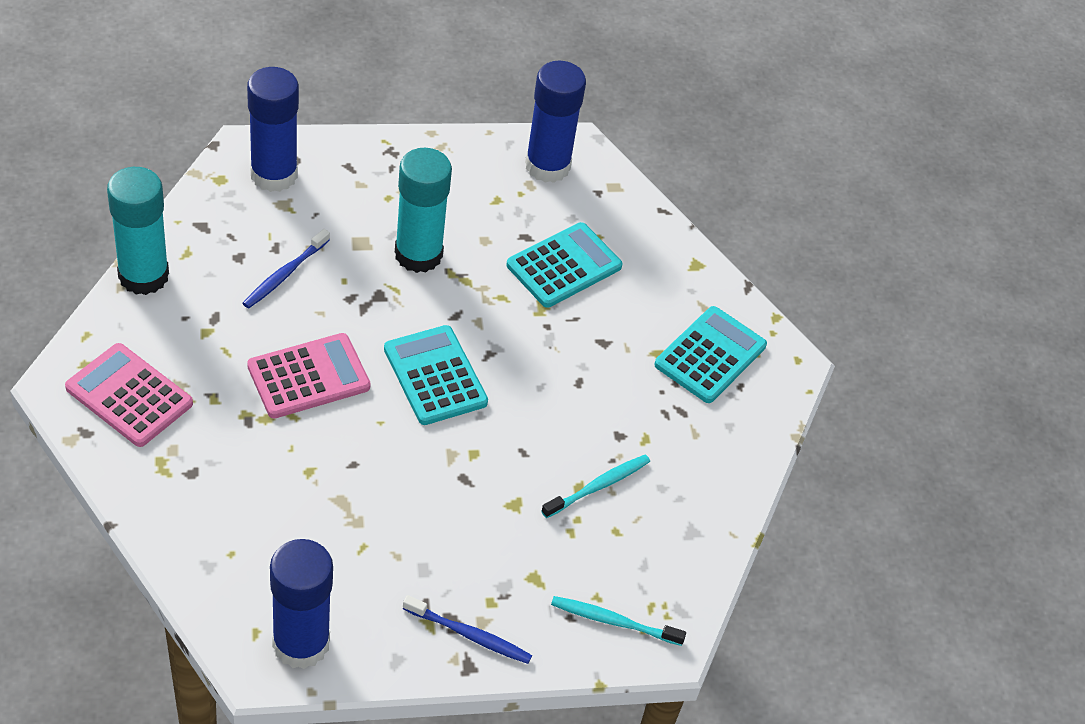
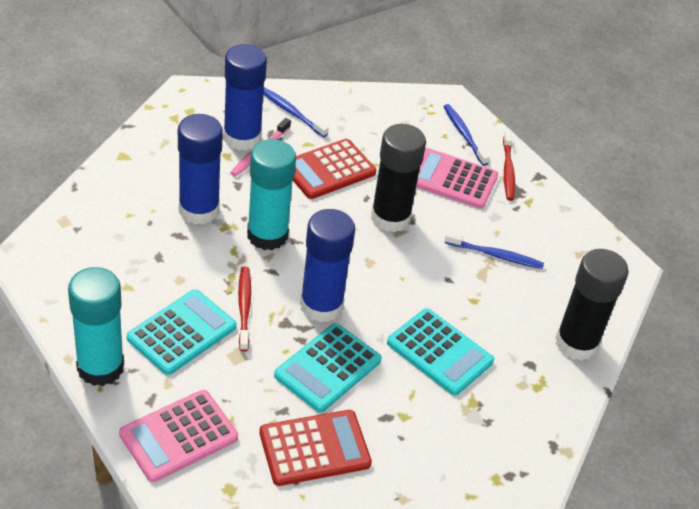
black glue stick: 0 -> 2
blue toothbrush: 2 -> 3
pink toothbrush: 0 -> 1
red calculator: 0 -> 2
red toothbrush: 0 -> 2
turquoise toothbrush: 2 -> 0

